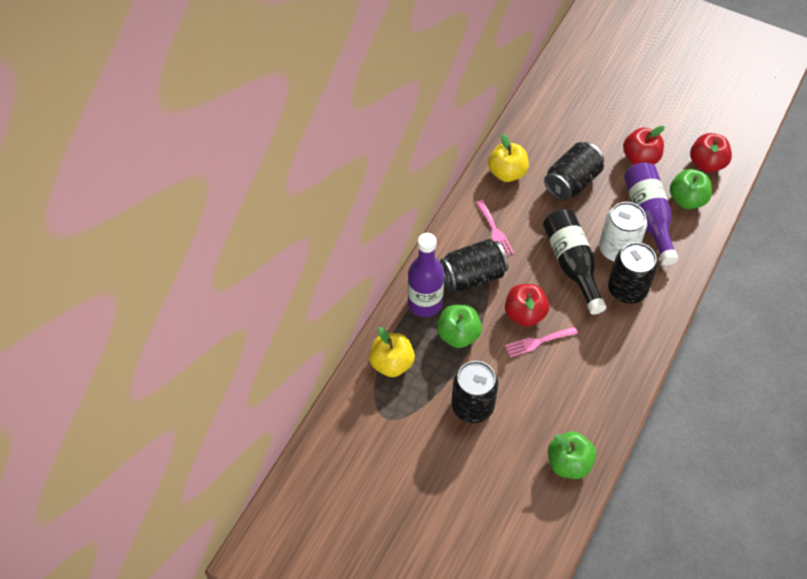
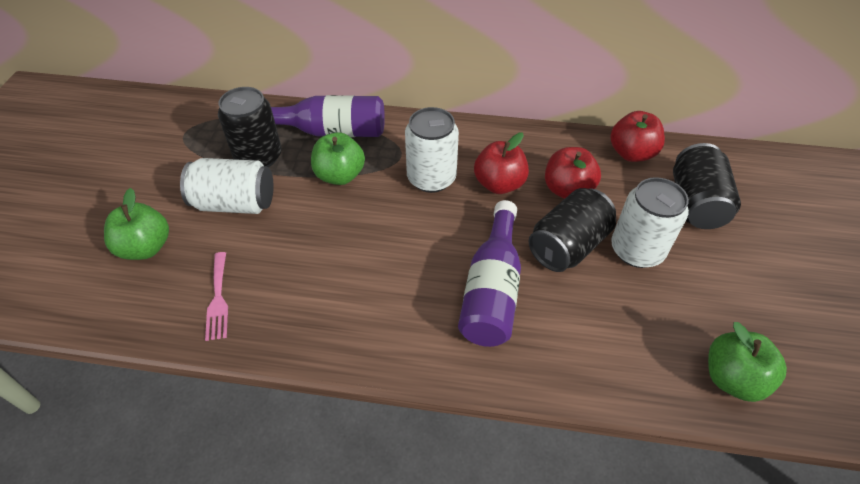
black bottle: 1 -> 0
black can: 4 -> 3
pink fork: 2 -> 1
white can: 1 -> 3
yellow apple: 2 -> 0

